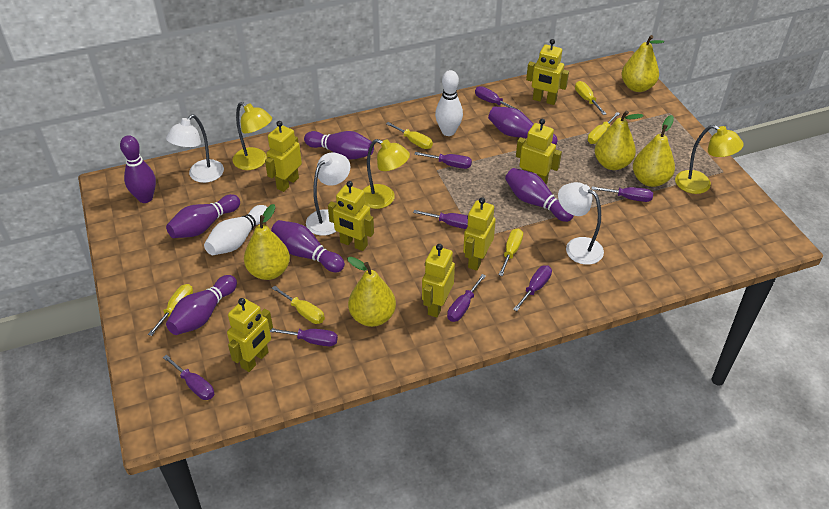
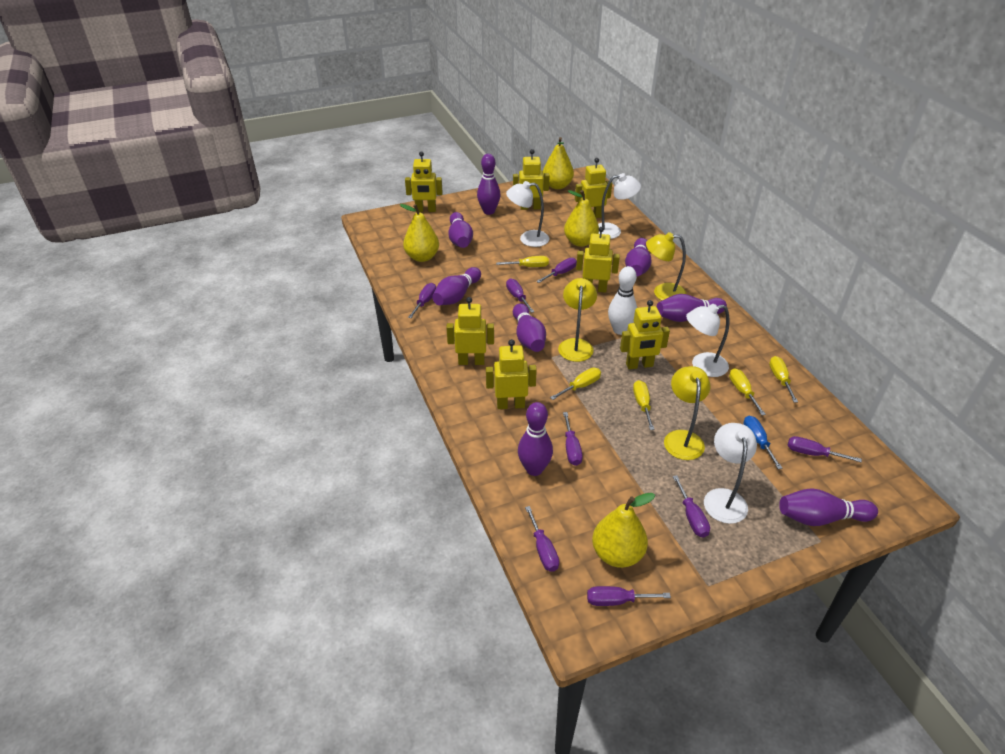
blue screwdriver: 0 -> 1
purple bowling pin: 7 -> 8
white bowling pin: 2 -> 1
white lamp: 3 -> 4
yellow pear: 5 -> 4
yellow screwdriver: 6 -> 5

